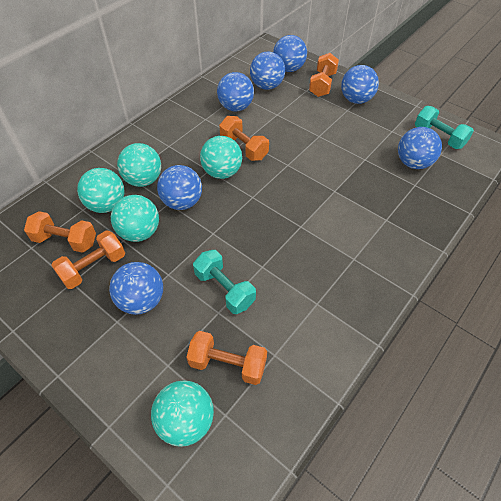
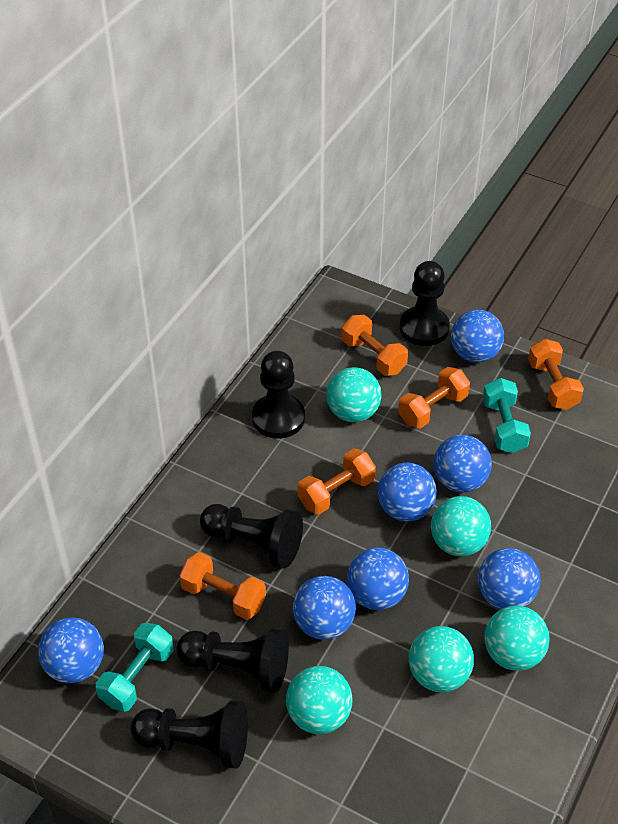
black pawn: 0 -> 5

